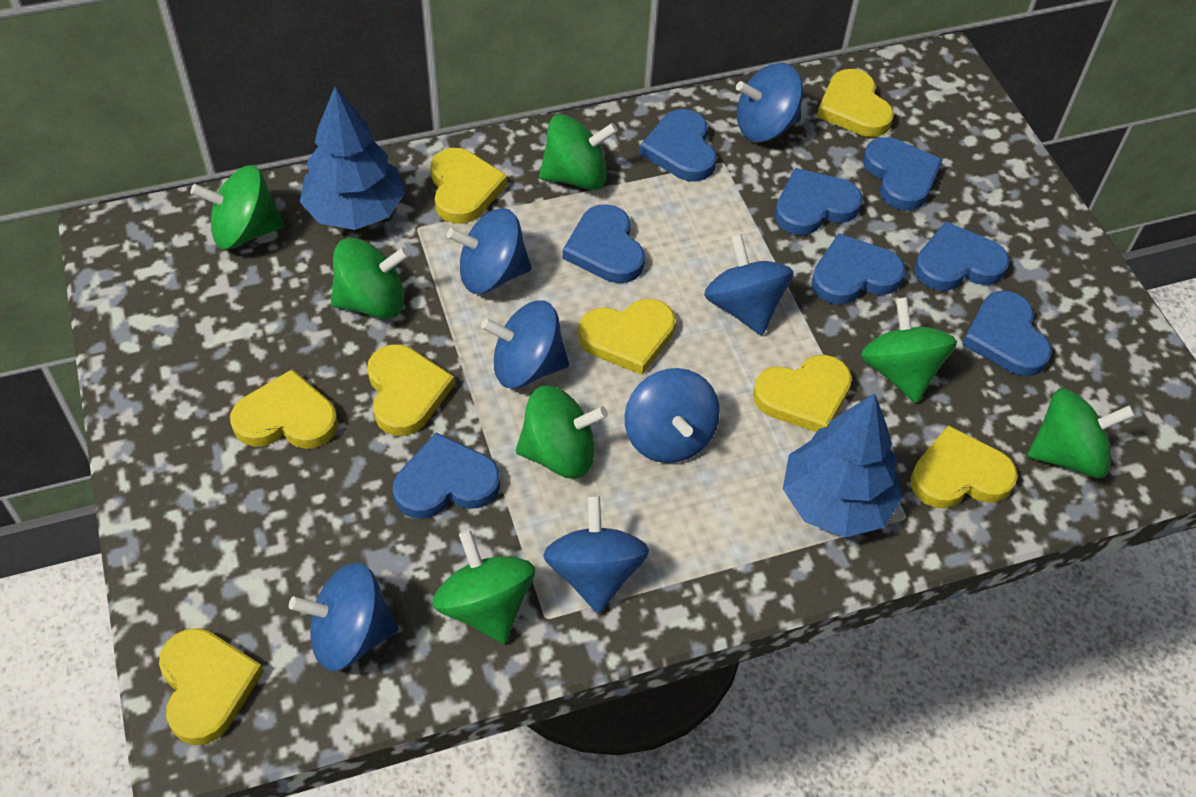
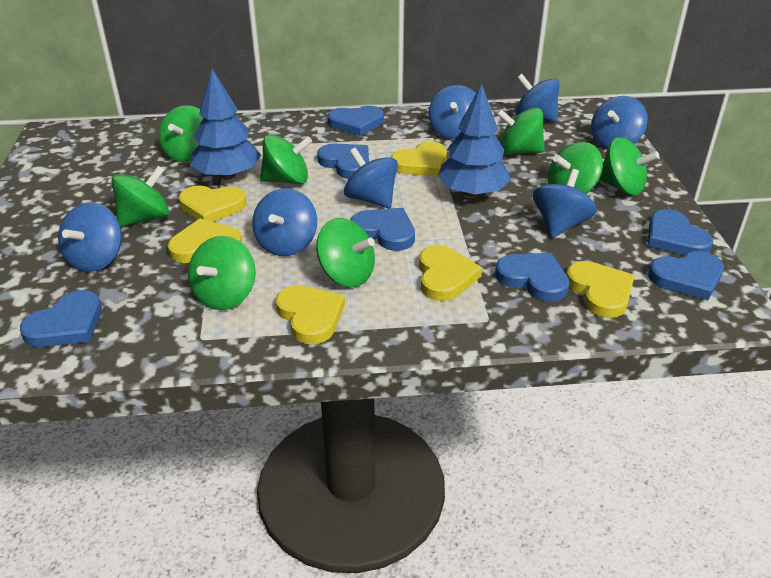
blue heart: 8 -> 7
green spinning top: 7 -> 8
yellow heart: 8 -> 6

